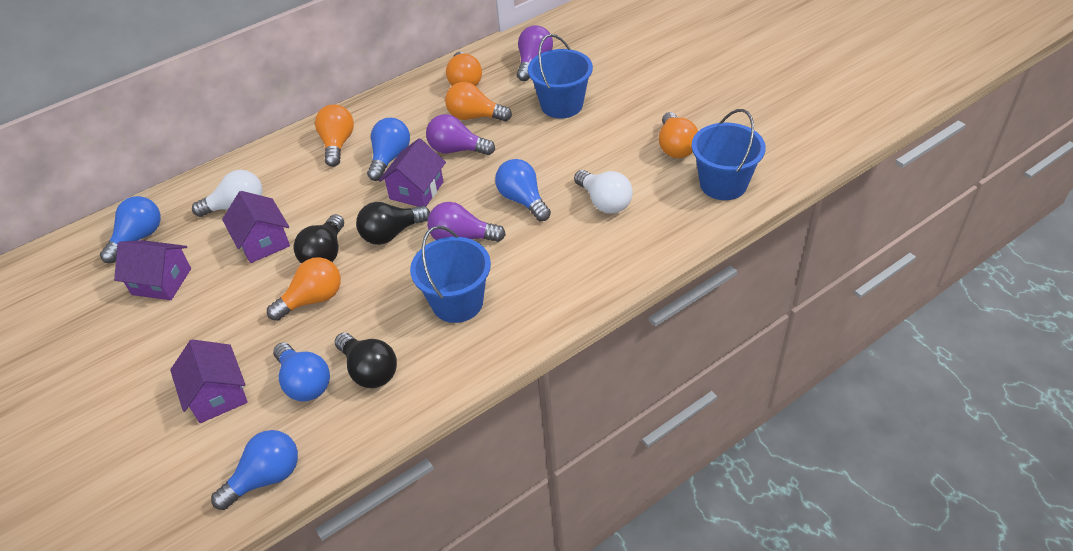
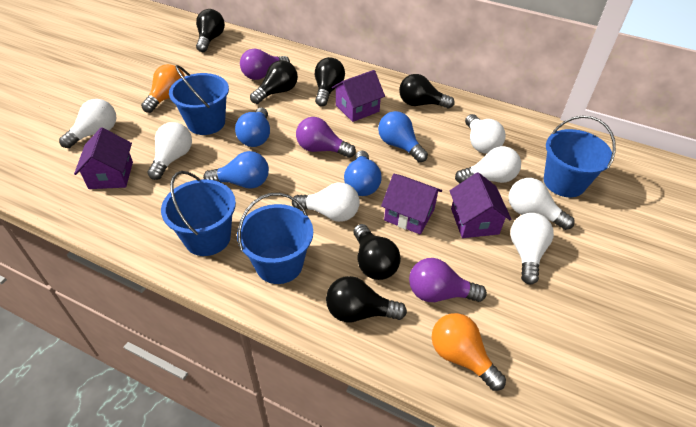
black light bulb: 3 -> 6
blue bucket: 3 -> 4
blue light bulb: 5 -> 4
orange light bulb: 5 -> 2
white light bulb: 2 -> 7

